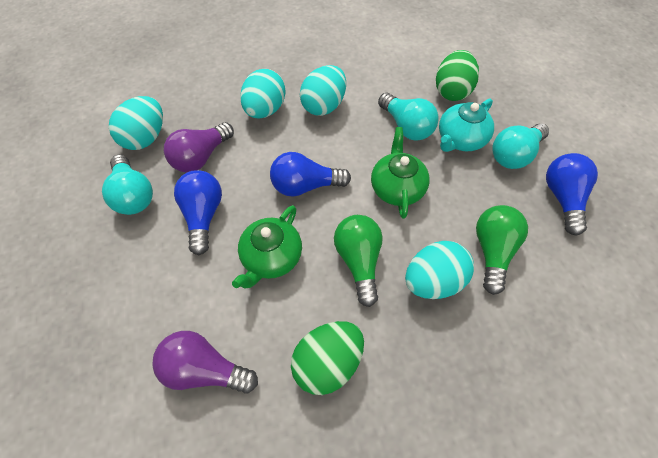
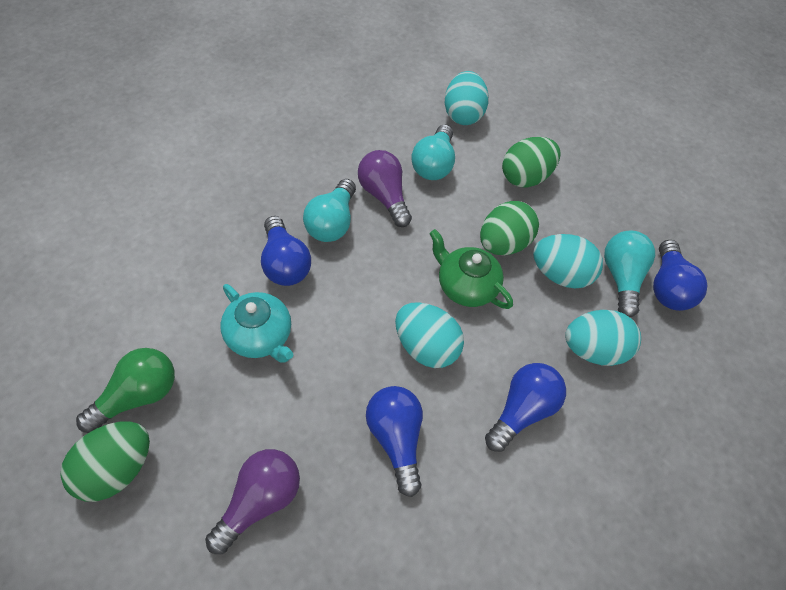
blue light bulb: 3 -> 4
green egg: 2 -> 3
green light bulb: 2 -> 1
green teapot: 2 -> 1

